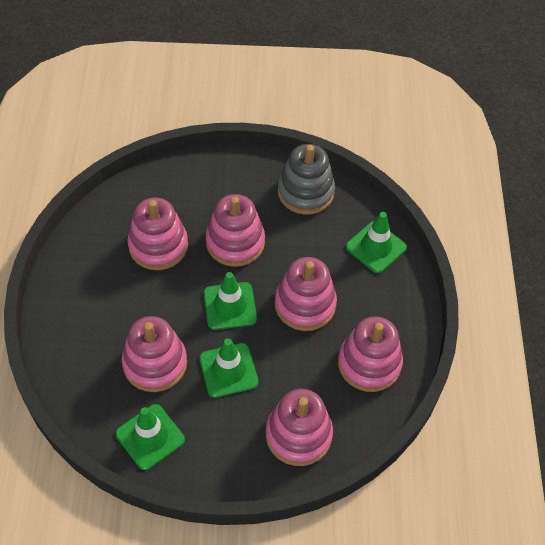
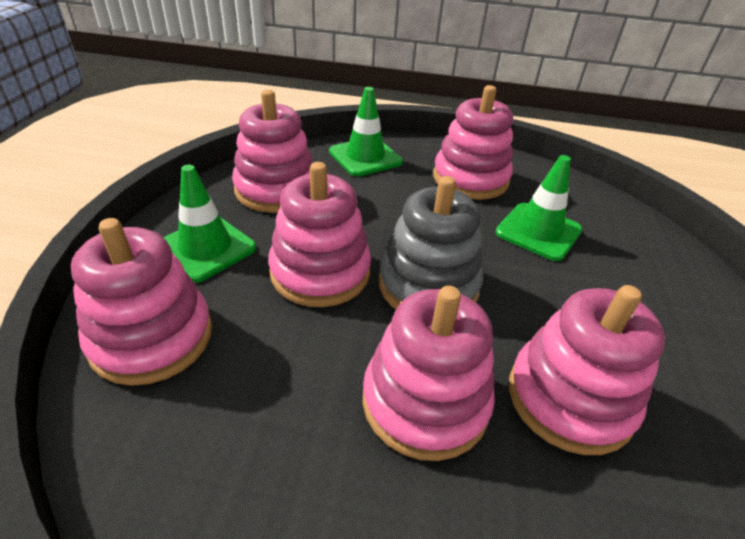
green traffic cone: 4 -> 3

